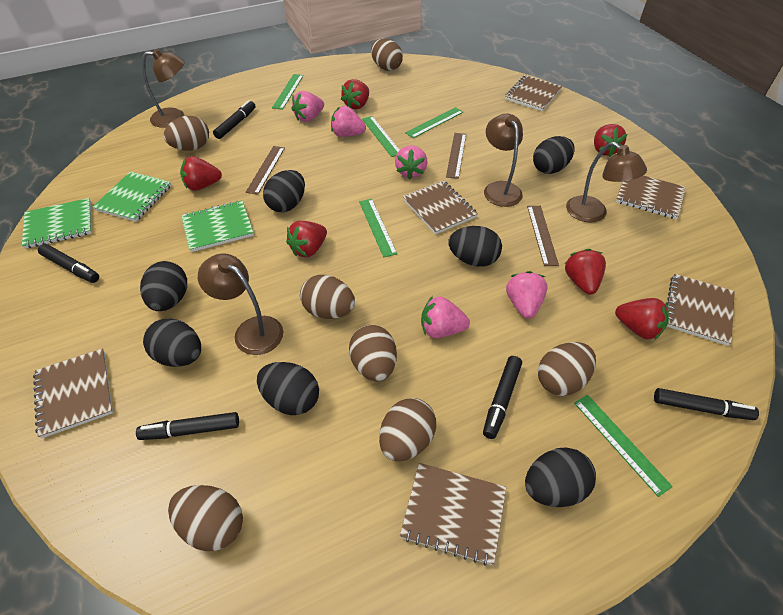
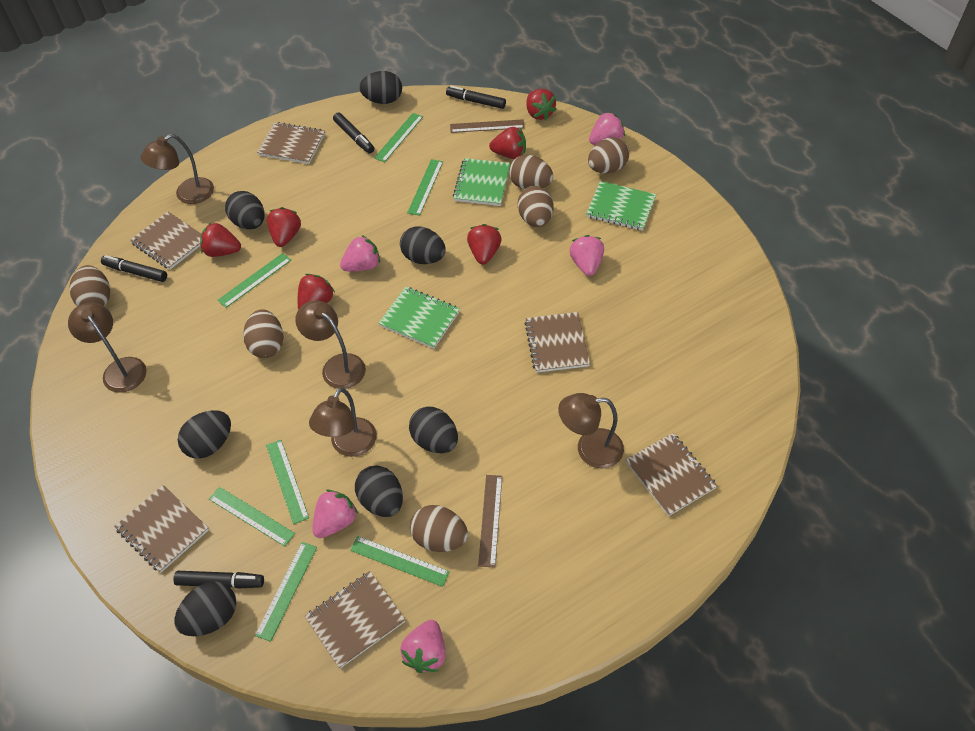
black marker: 5 -> 4
brown egg: 7 -> 6
brown lamp: 4 -> 5
brown ruler: 3 -> 2
green ruler: 5 -> 7

